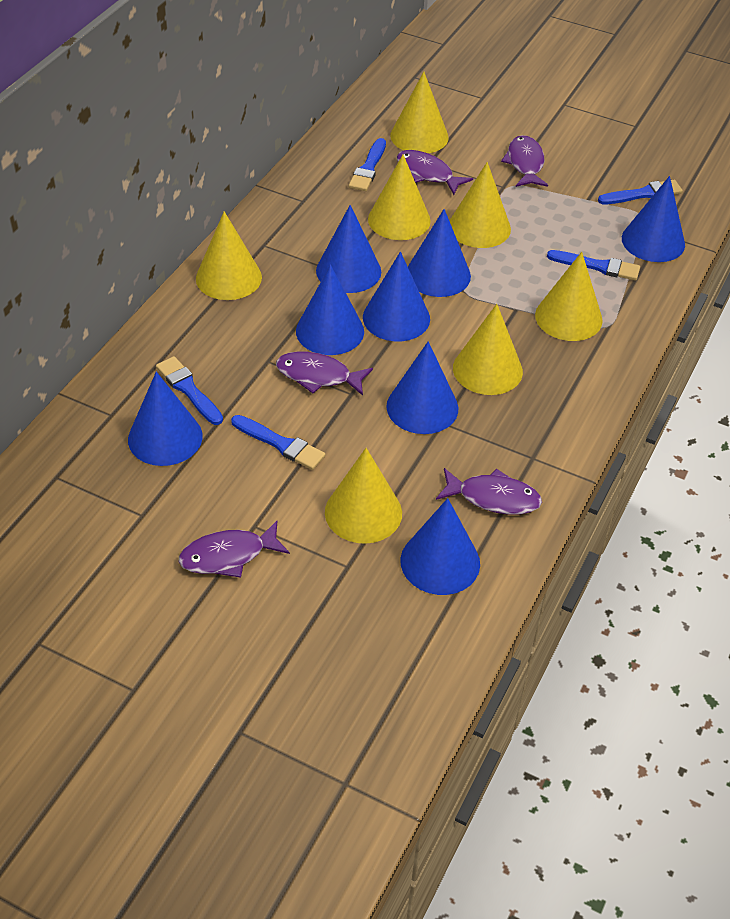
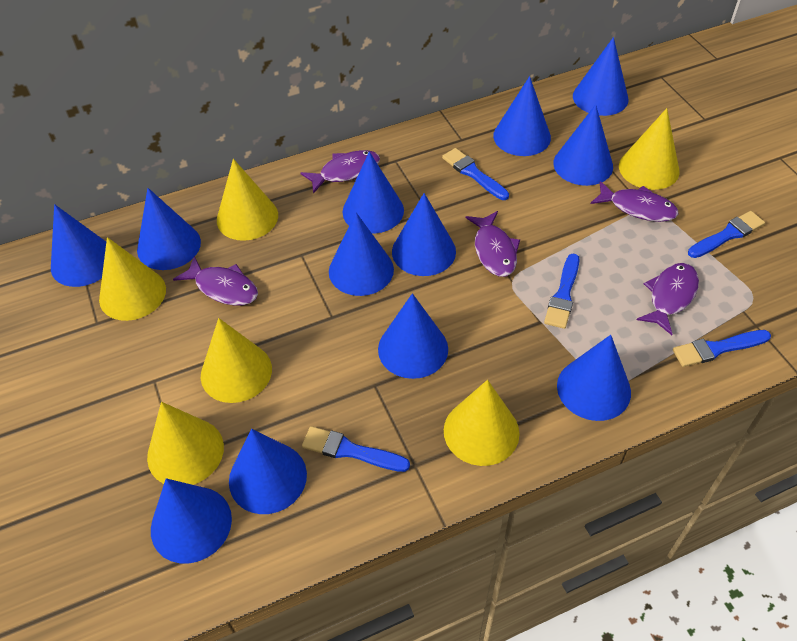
blue cone: 8 -> 12
yellow cone: 7 -> 6

